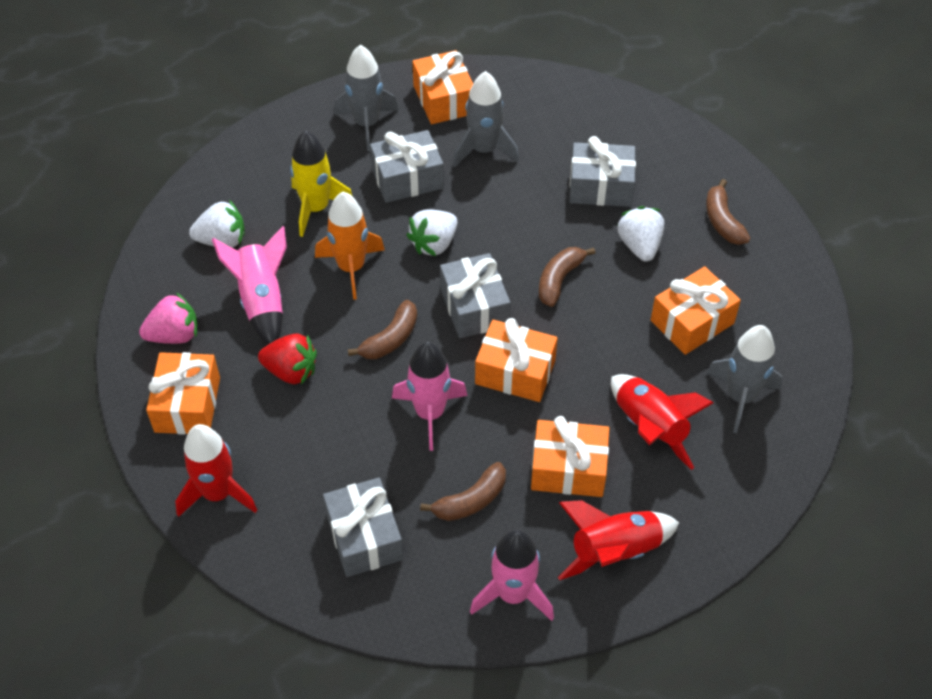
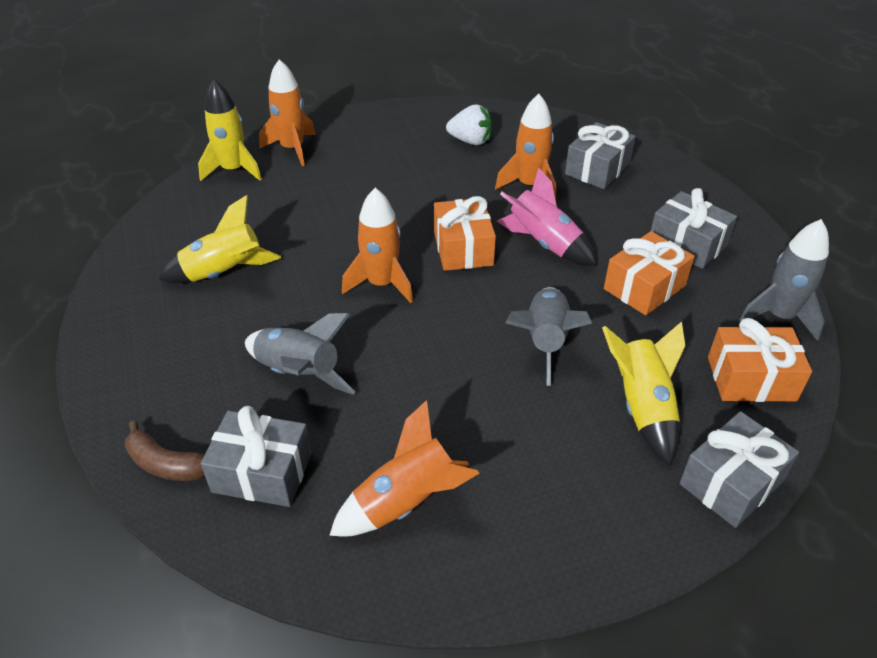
brown banana: 4 -> 1
orange gift: 5 -> 3
orange rocket: 1 -> 4
pink rocket: 3 -> 1
pink strawberry: 1 -> 0
red rocket: 3 -> 0
red strawberry: 1 -> 0
white strawberry: 3 -> 1
yellow rocket: 1 -> 3

